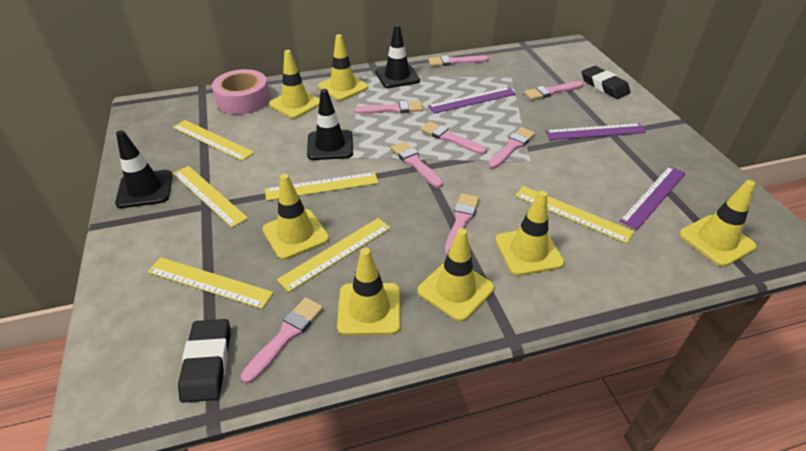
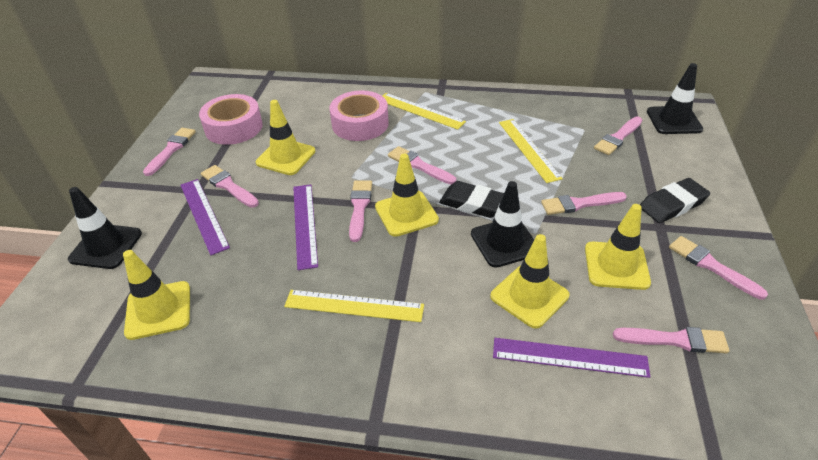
pink tape: 1 -> 2
yellow ruler: 6 -> 3
yellow traffic cone: 7 -> 5

